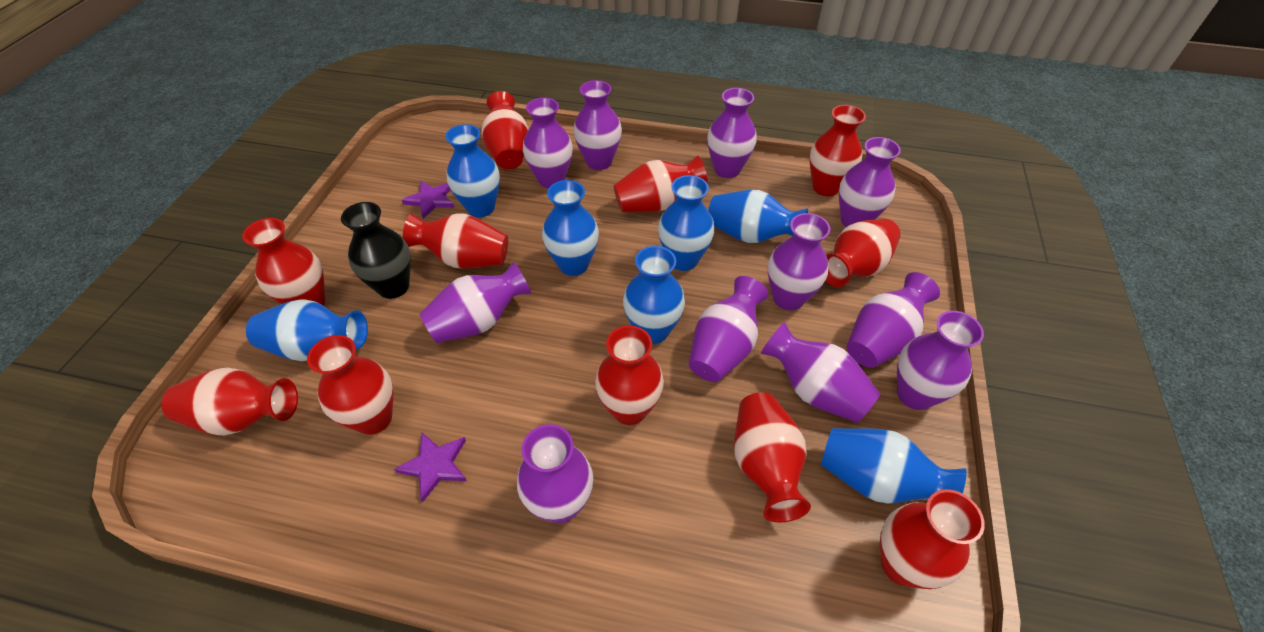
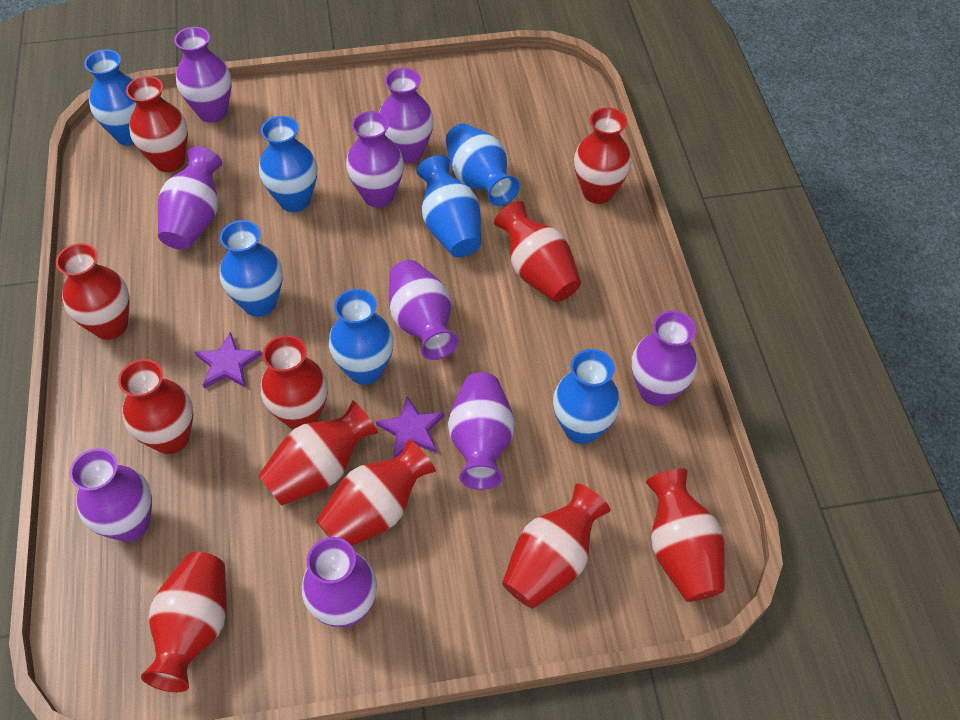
black vase: 1 -> 0
purple vase: 11 -> 9

